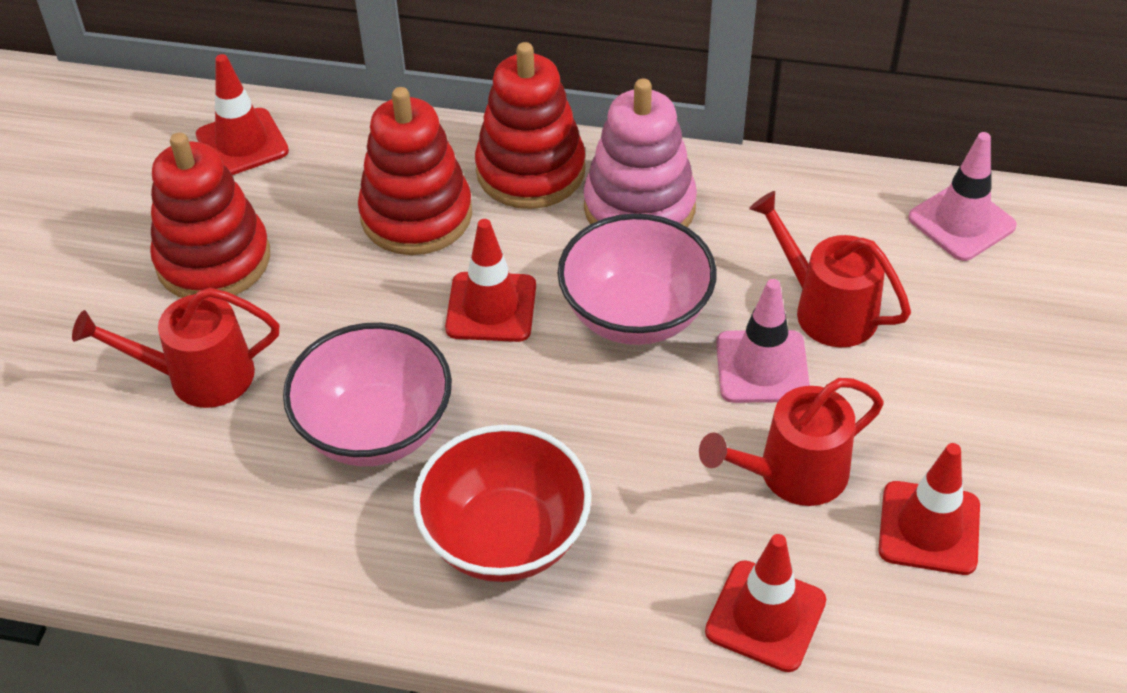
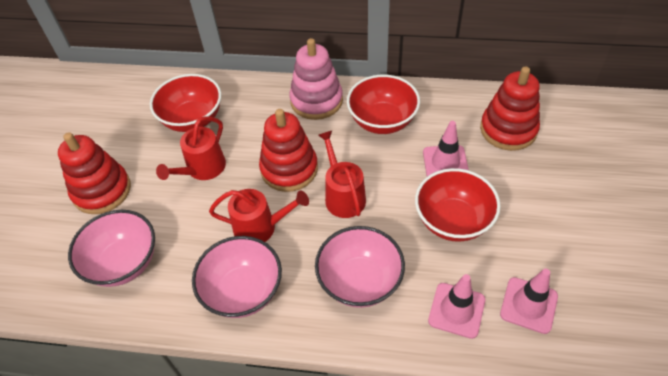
pink bowl: 2 -> 3
pink traffic cone: 2 -> 3
red bowl: 1 -> 3
red traffic cone: 4 -> 0

